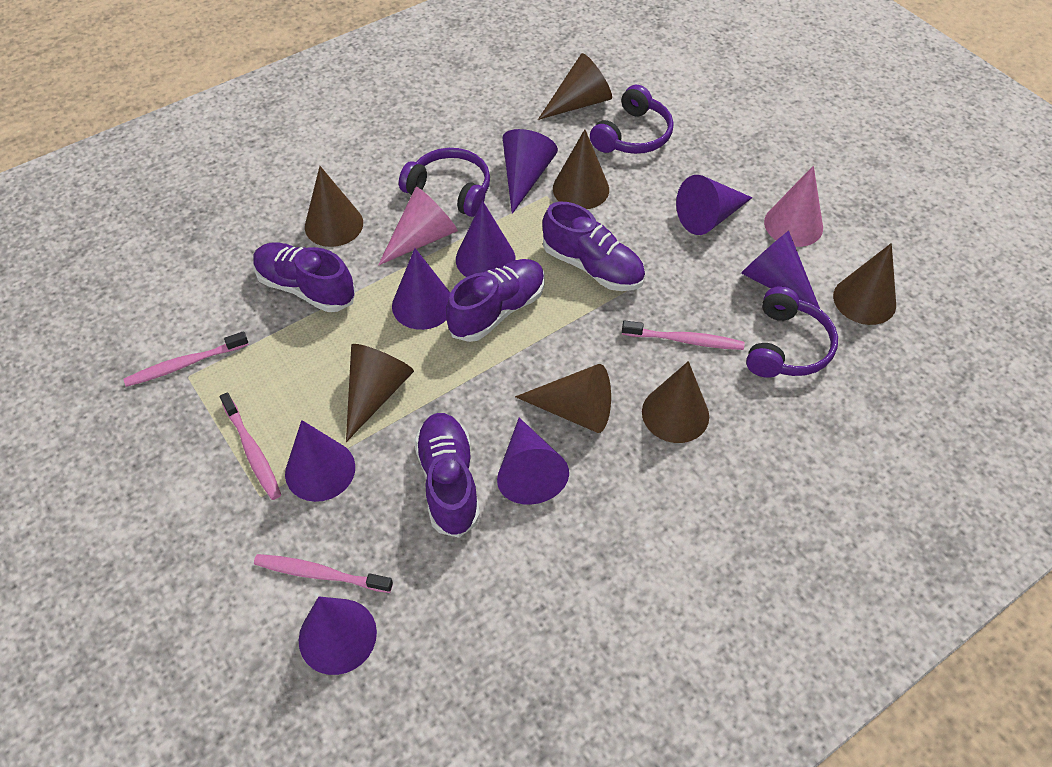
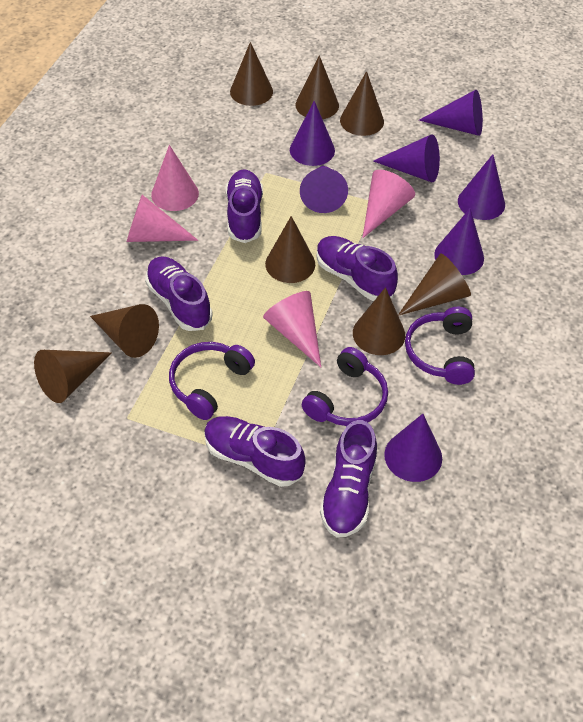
brown cone: 7 -> 8
pink cone: 2 -> 4
pink toothbrush: 4 -> 0
purple cone: 8 -> 7
purple shoe: 4 -> 5

